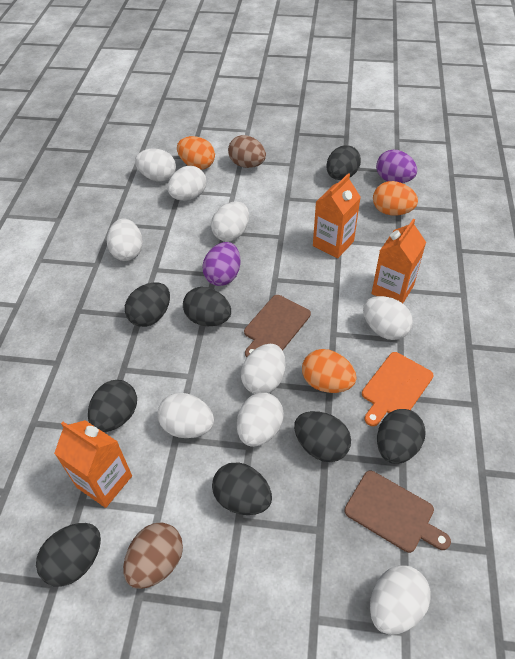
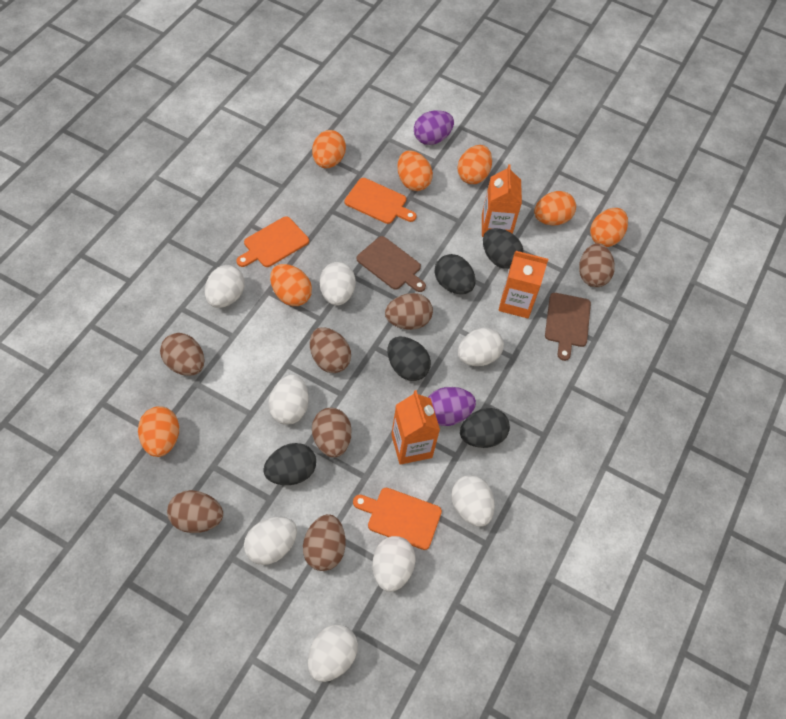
black egg: 8 -> 5
brown egg: 2 -> 7
orange cutting board: 1 -> 3
orange egg: 3 -> 7
white egg: 9 -> 8

